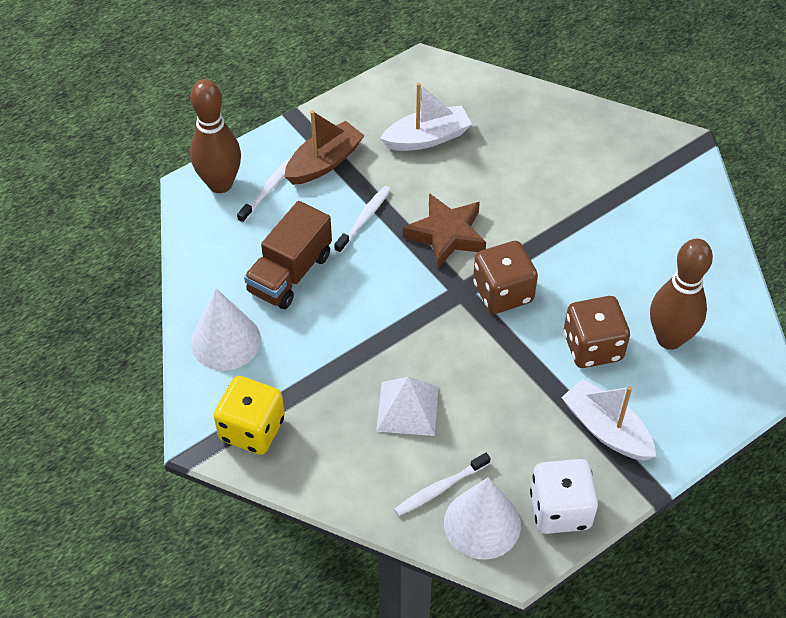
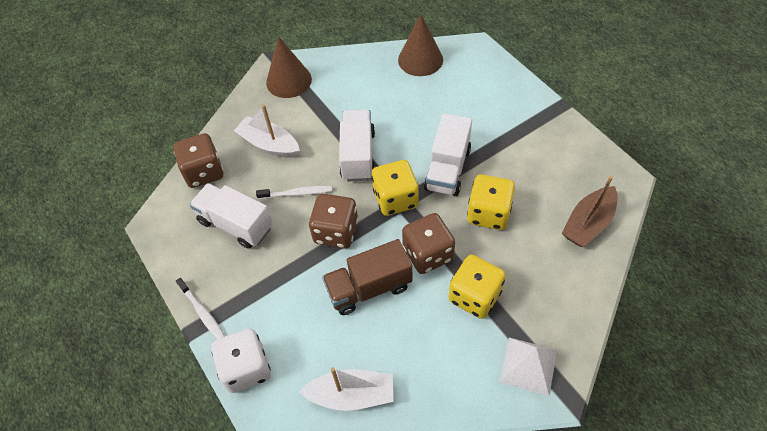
brown bowling pin: 2 -> 0
brown cone: 0 -> 2
brown dice: 2 -> 3
brown star: 1 -> 0
white cone: 2 -> 0
white toothbrush: 3 -> 2
white truck: 0 -> 3
yellow dice: 1 -> 3

